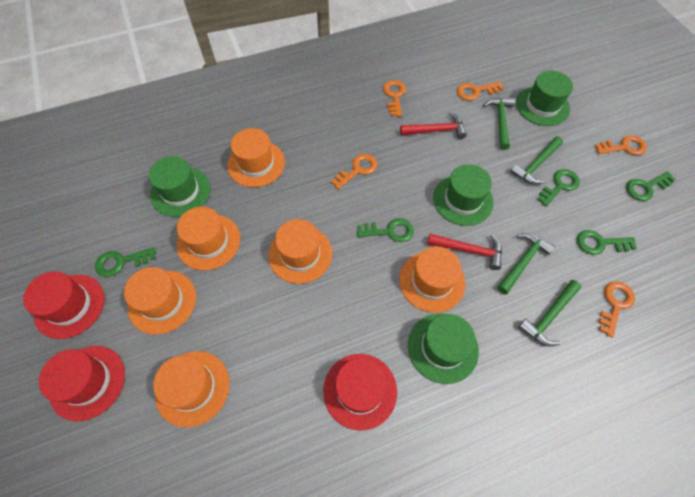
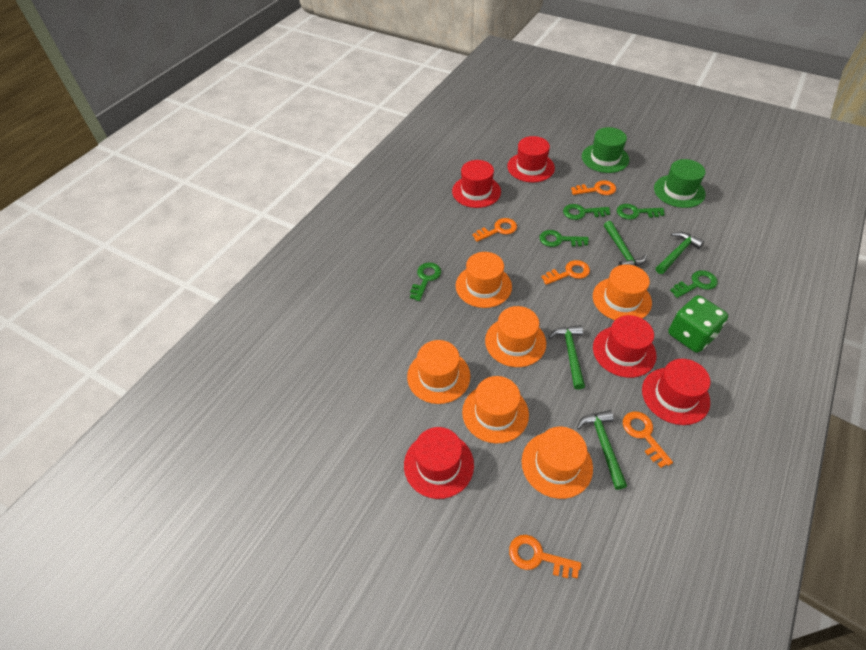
green dice: 0 -> 1
green hat: 4 -> 2
red hammer: 2 -> 0
red hat: 3 -> 5

